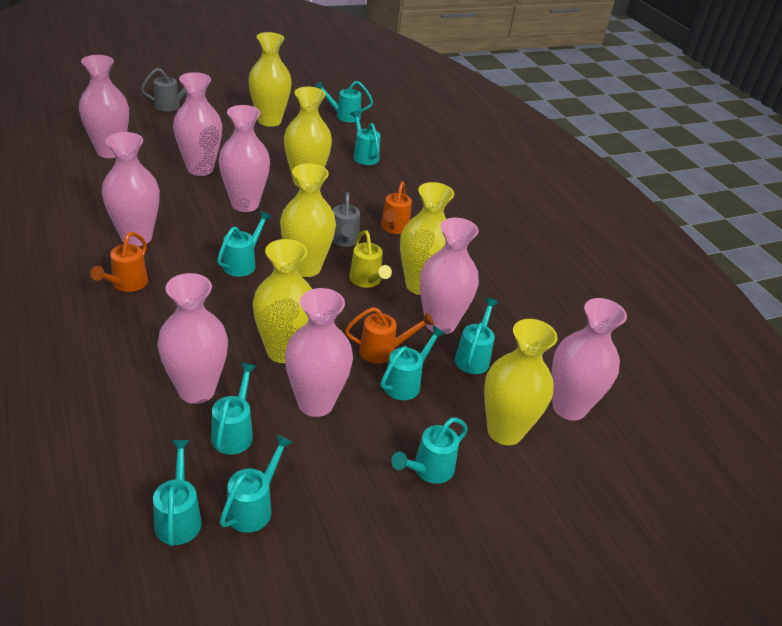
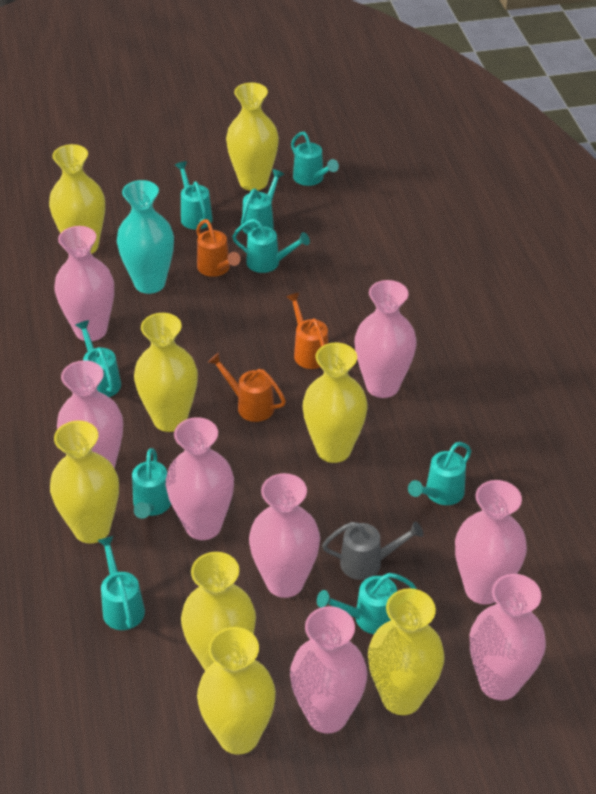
grey watering can: 2 -> 1
turquoise vase: 0 -> 1
yellow vase: 6 -> 8
yellow watering can: 1 -> 0

